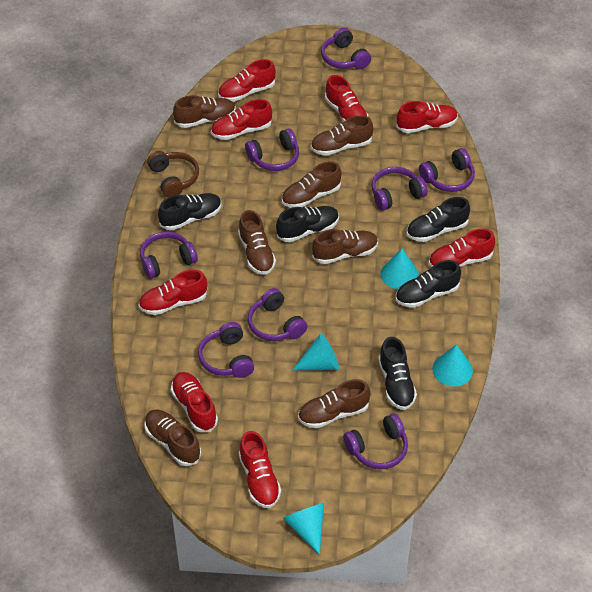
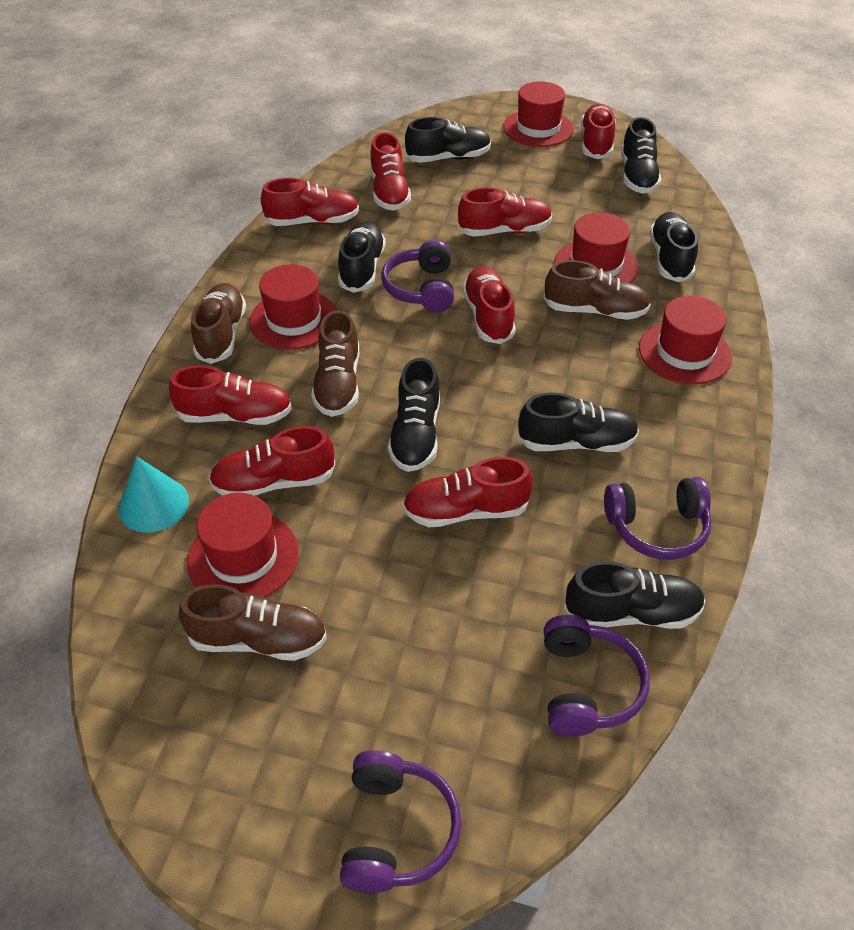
black shoe: 5 -> 7
brown headphones: 1 -> 0
brown shoe: 7 -> 4
purple headphones: 8 -> 4
red hat: 0 -> 5
turquoise cone: 4 -> 1

